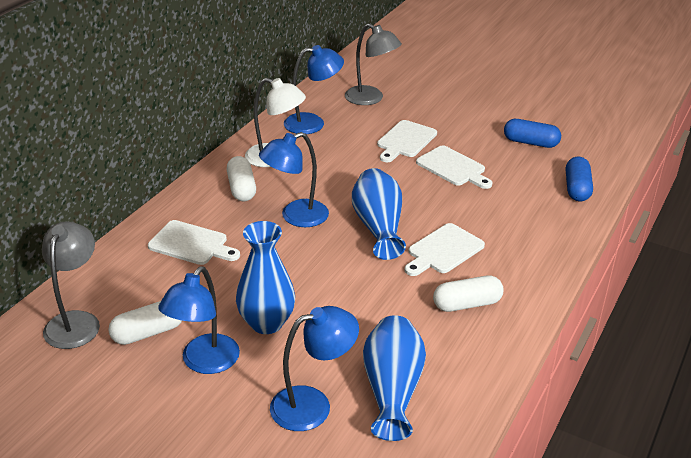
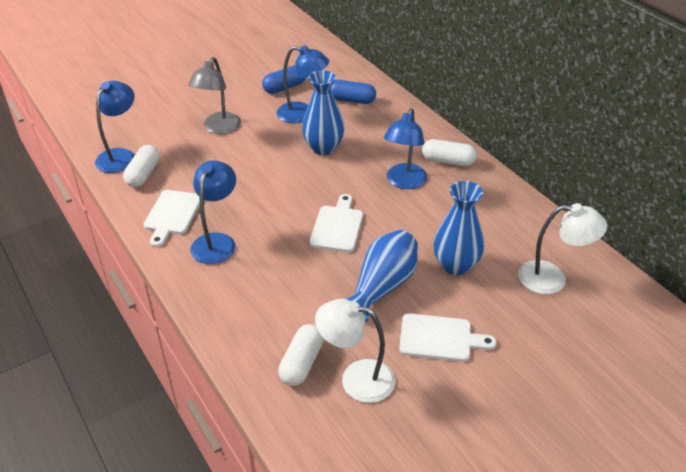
grey lamp: 2 -> 1
white cutting board: 4 -> 3
white lamp: 1 -> 2

